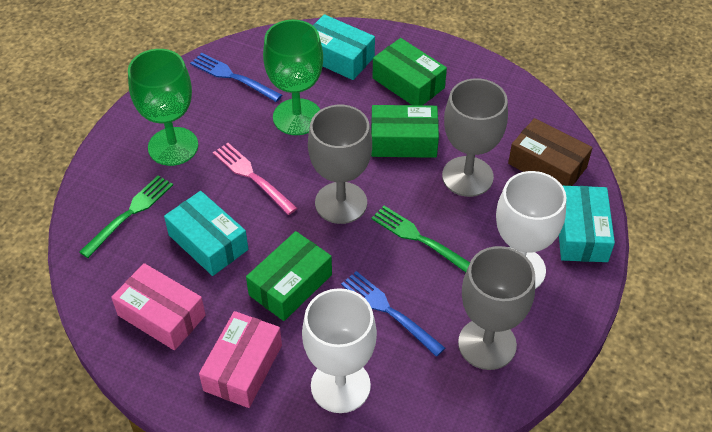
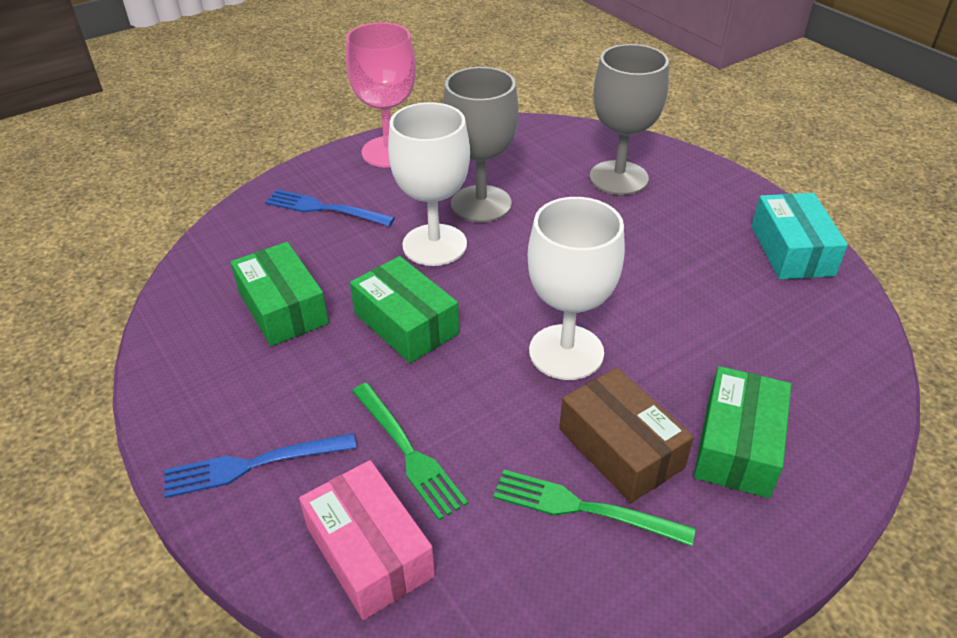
green goblet: 2 -> 0
grey goblet: 3 -> 2
pink box: 2 -> 1
pink fork: 1 -> 0
pink goblet: 0 -> 1
turquoise box: 3 -> 1

